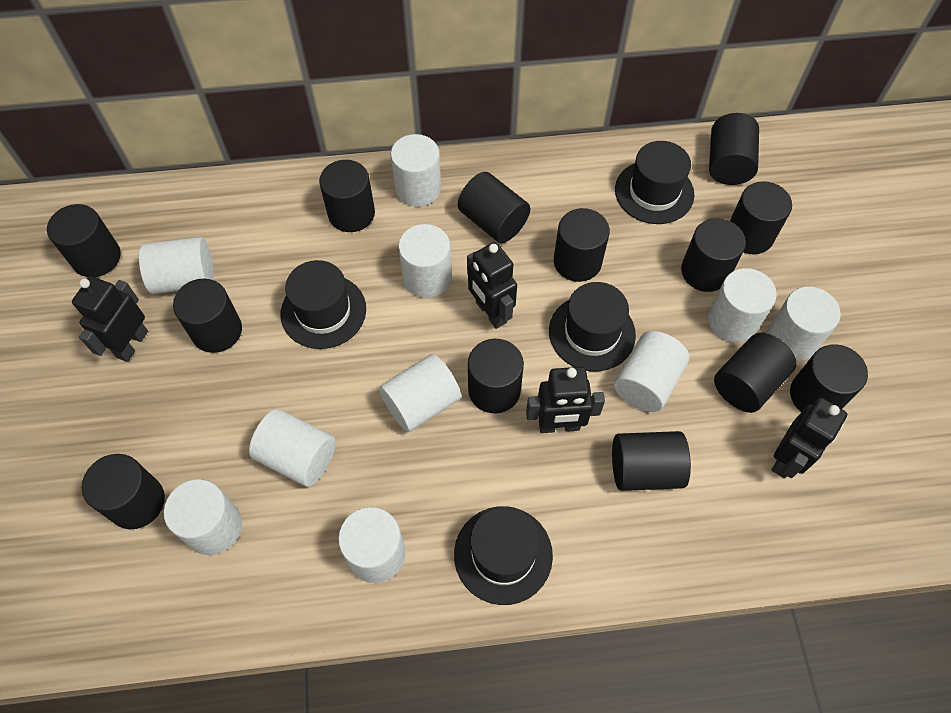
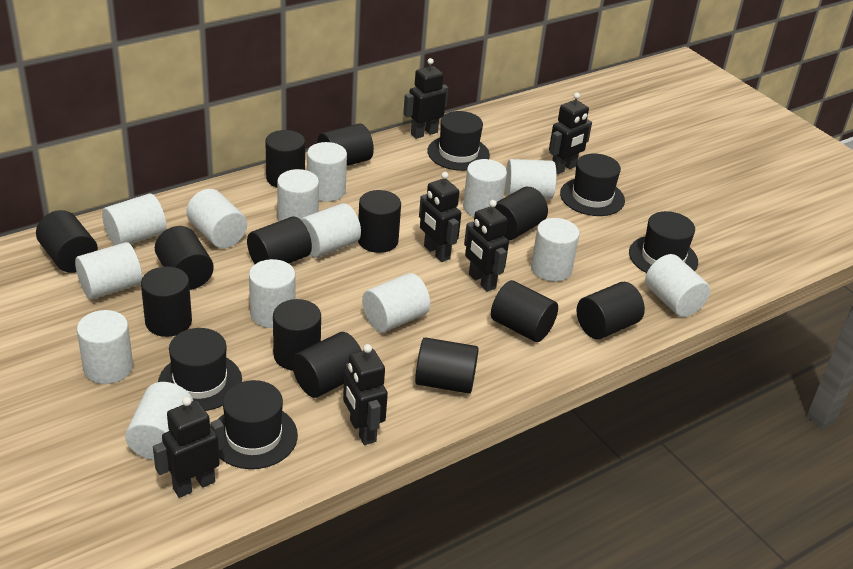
black hat: 4 -> 5
black robot: 4 -> 6
white cylinder: 10 -> 14

